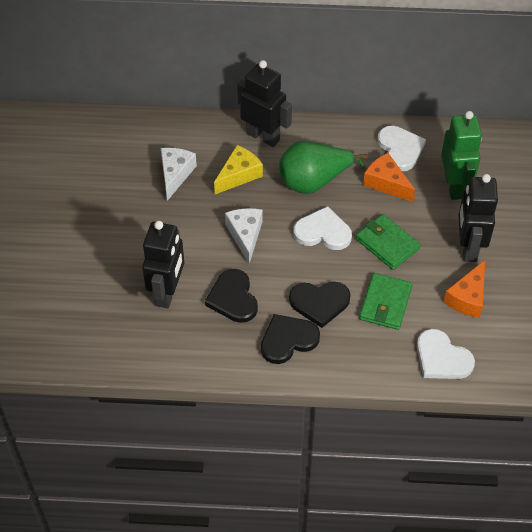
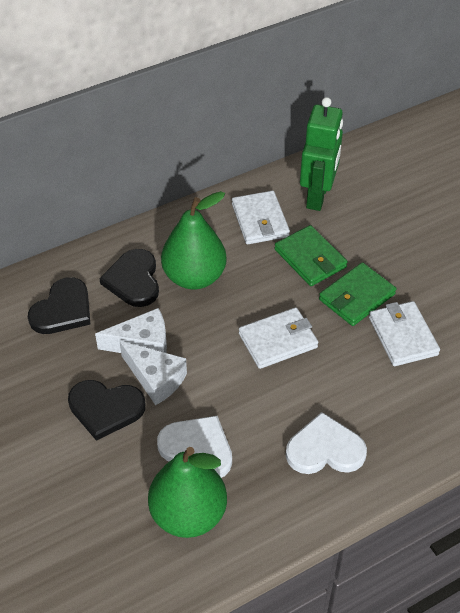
black robot: 3 -> 0
green pear: 1 -> 2
orange cheese: 2 -> 0
white heart: 3 -> 2
white wallet: 0 -> 3
yellow cheese: 1 -> 0

